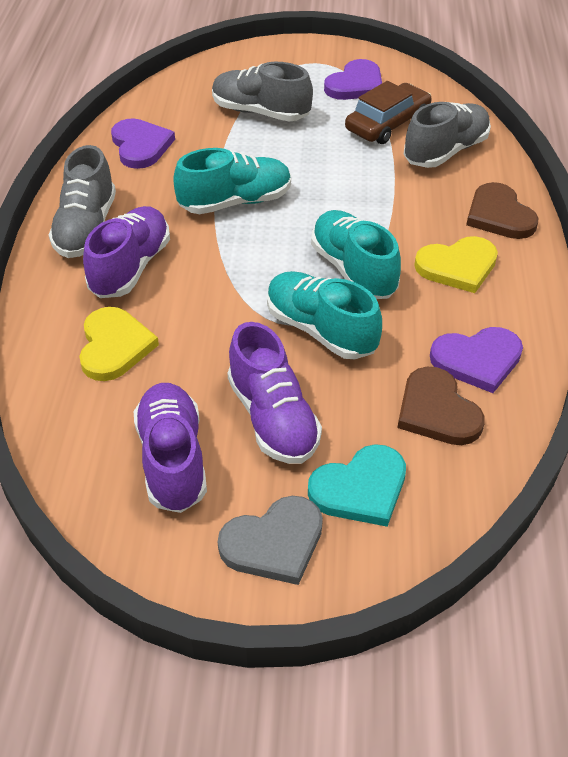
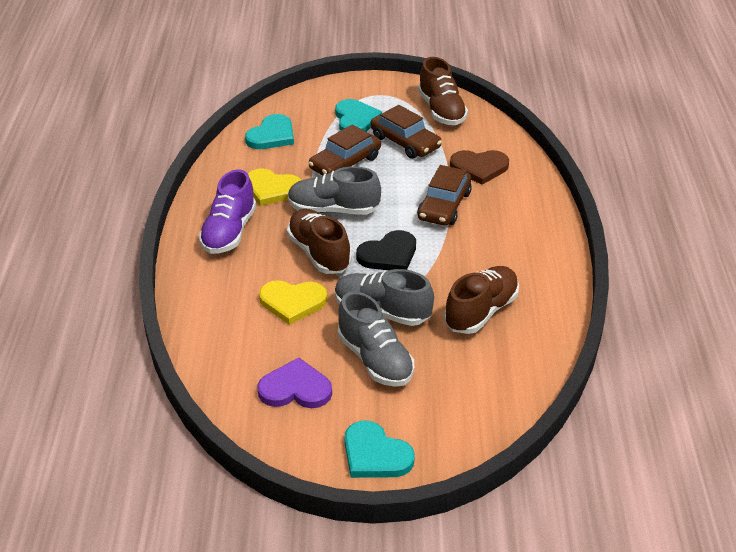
black heart: 0 -> 1
brown car: 1 -> 3
brown heart: 2 -> 1
brown shoe: 0 -> 3
grey heart: 1 -> 0
purple heart: 3 -> 1
purple shoe: 3 -> 1
turquoise heart: 1 -> 3
turquoise shoe: 3 -> 0

